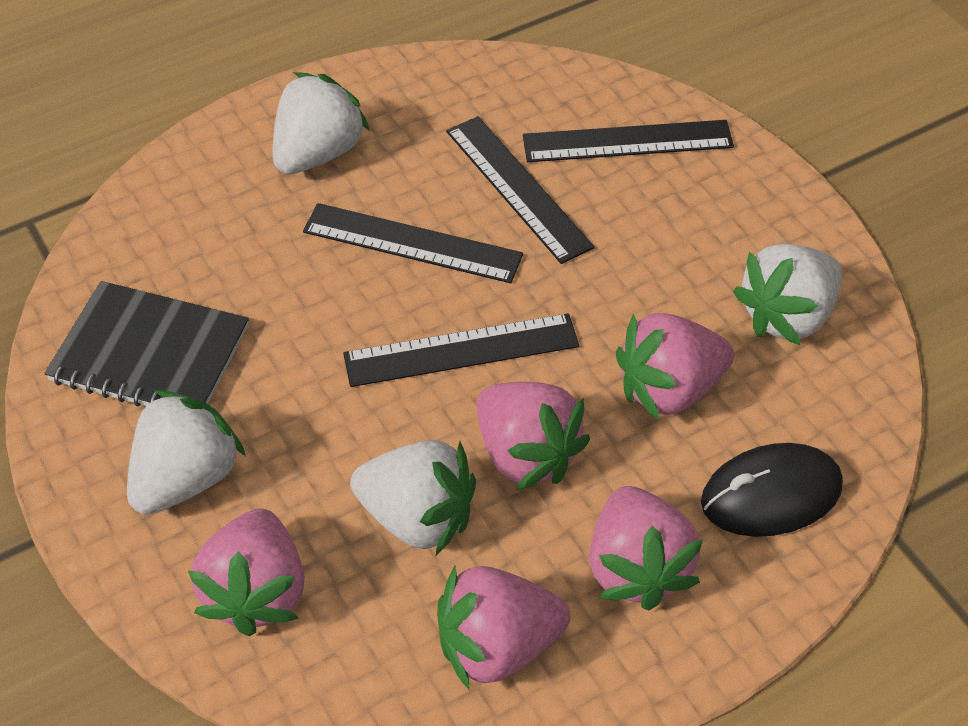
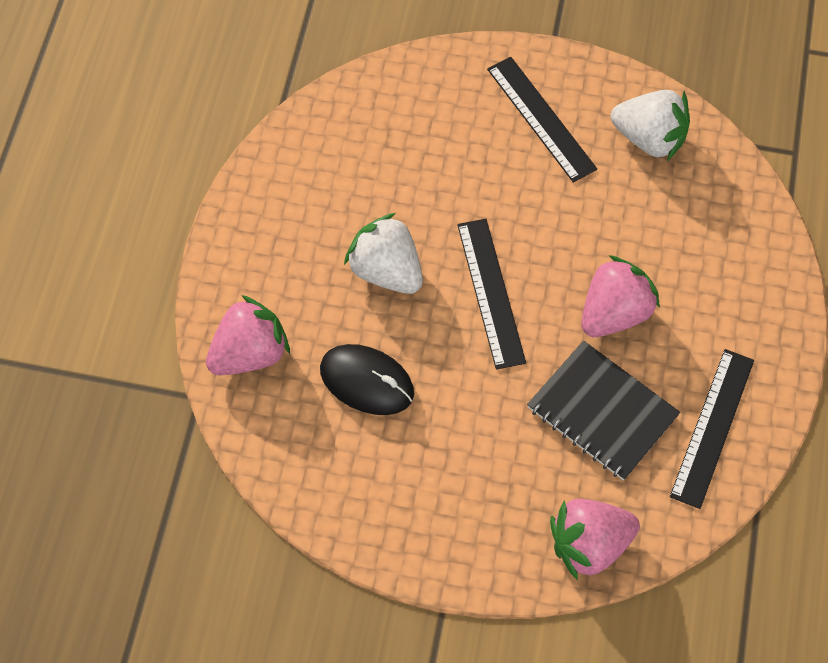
black ruler: 4 -> 3
pink strawberry: 5 -> 3
white strawberry: 4 -> 2

